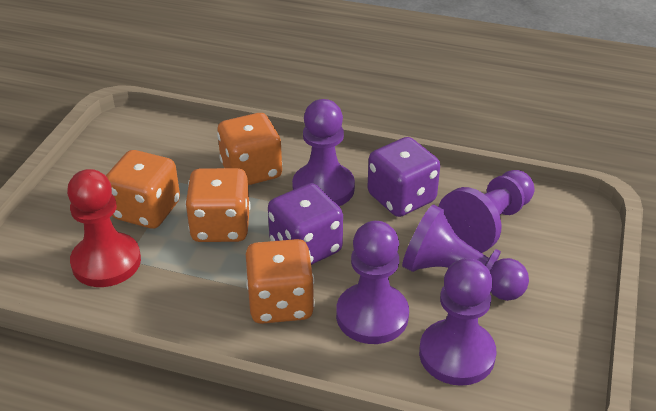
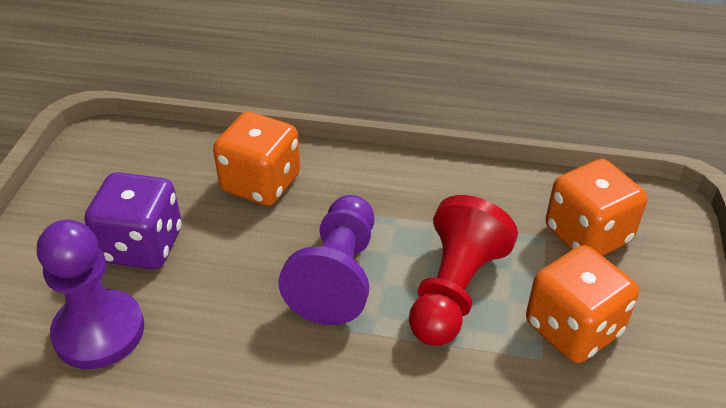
orange dice: 4 -> 3
purple dice: 2 -> 1
purple pawn: 5 -> 2

